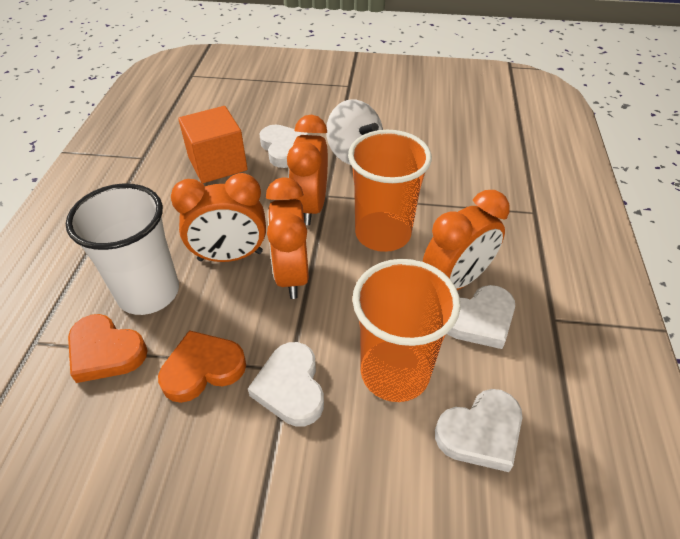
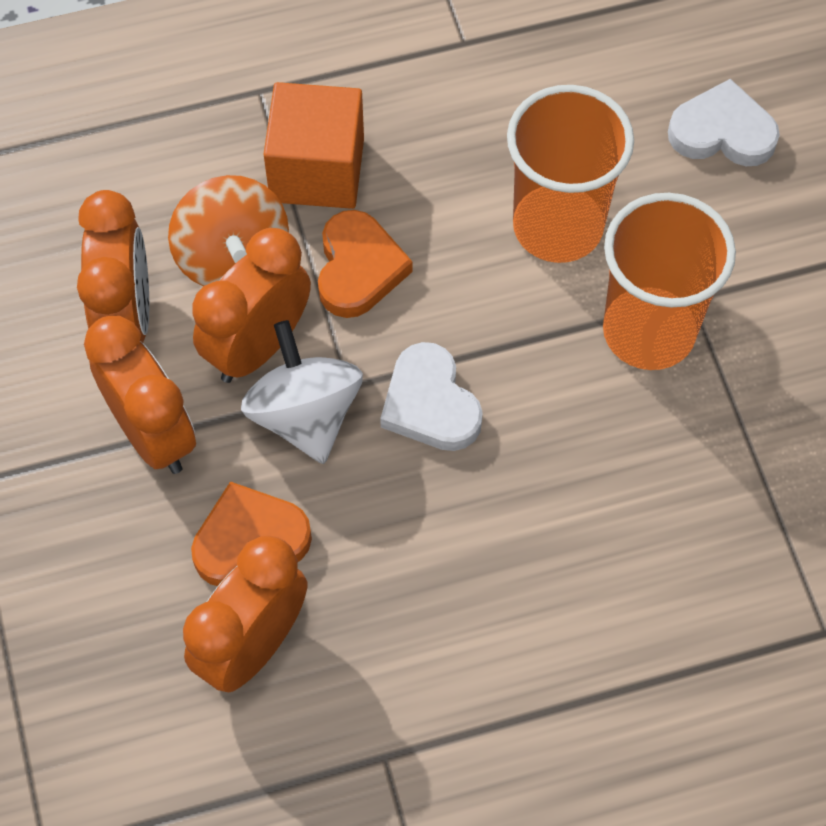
orange spinning top: 0 -> 1
white cup: 1 -> 0
white heart: 4 -> 2

